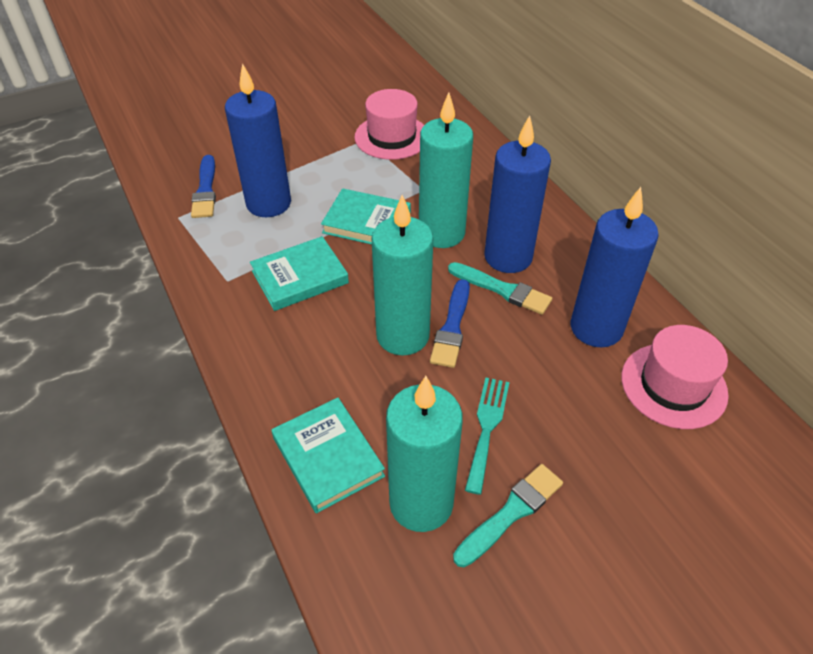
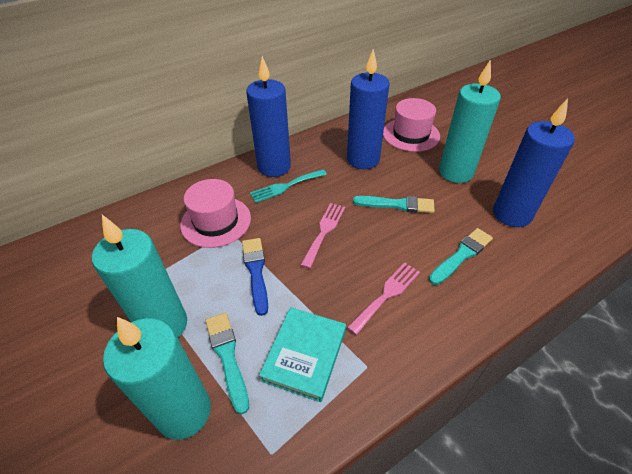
blue brush: 2 -> 1
pink fork: 0 -> 2
turquoise book: 3 -> 1
turquoise brush: 2 -> 3

